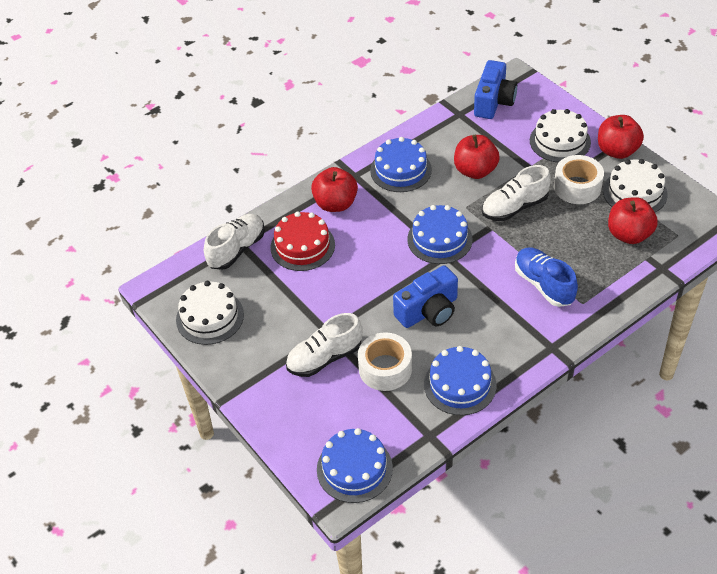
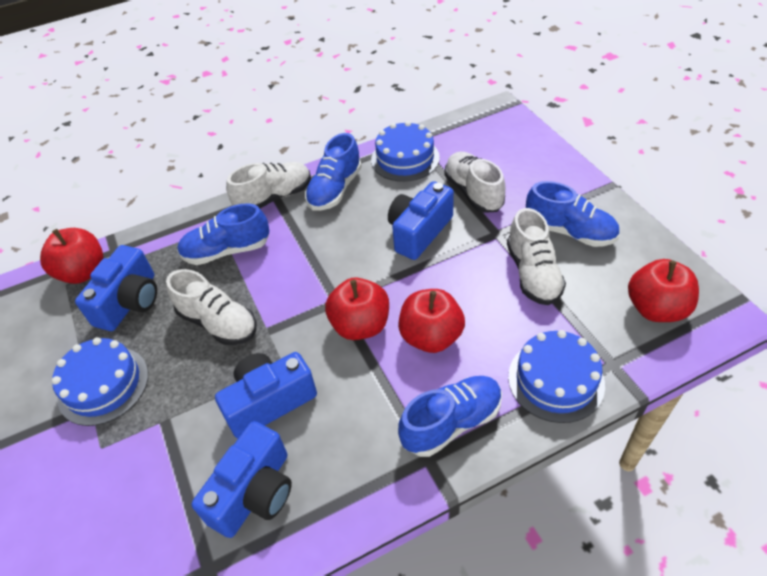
blue cake: 4 -> 3
blue camera: 2 -> 4
blue shoe: 1 -> 4
red cake: 1 -> 0
white cake: 3 -> 0
white shoe: 3 -> 4
white tape: 2 -> 0

